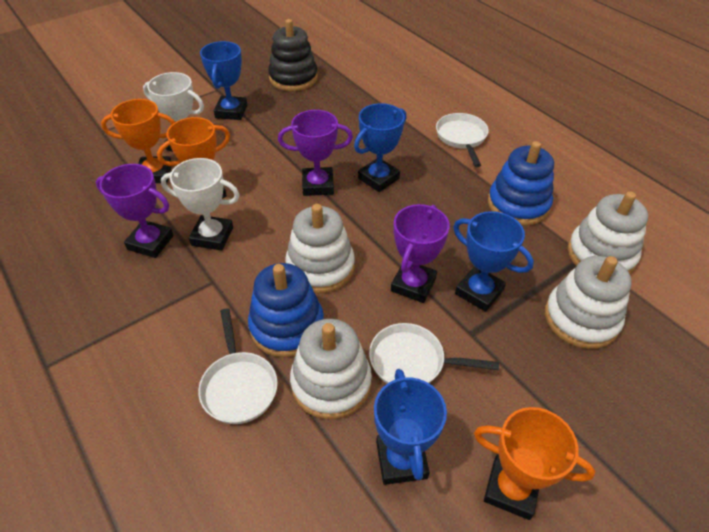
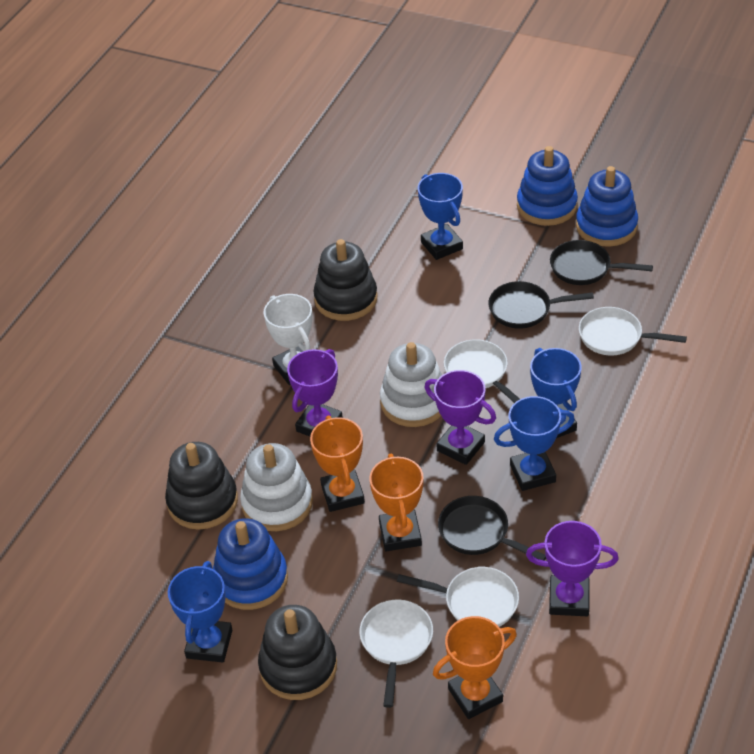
black pan: 0 -> 3
black stacking toy: 1 -> 3
blue stacking toy: 2 -> 3
white pan: 3 -> 4
white stacking toy: 4 -> 2
white trophy: 2 -> 1

